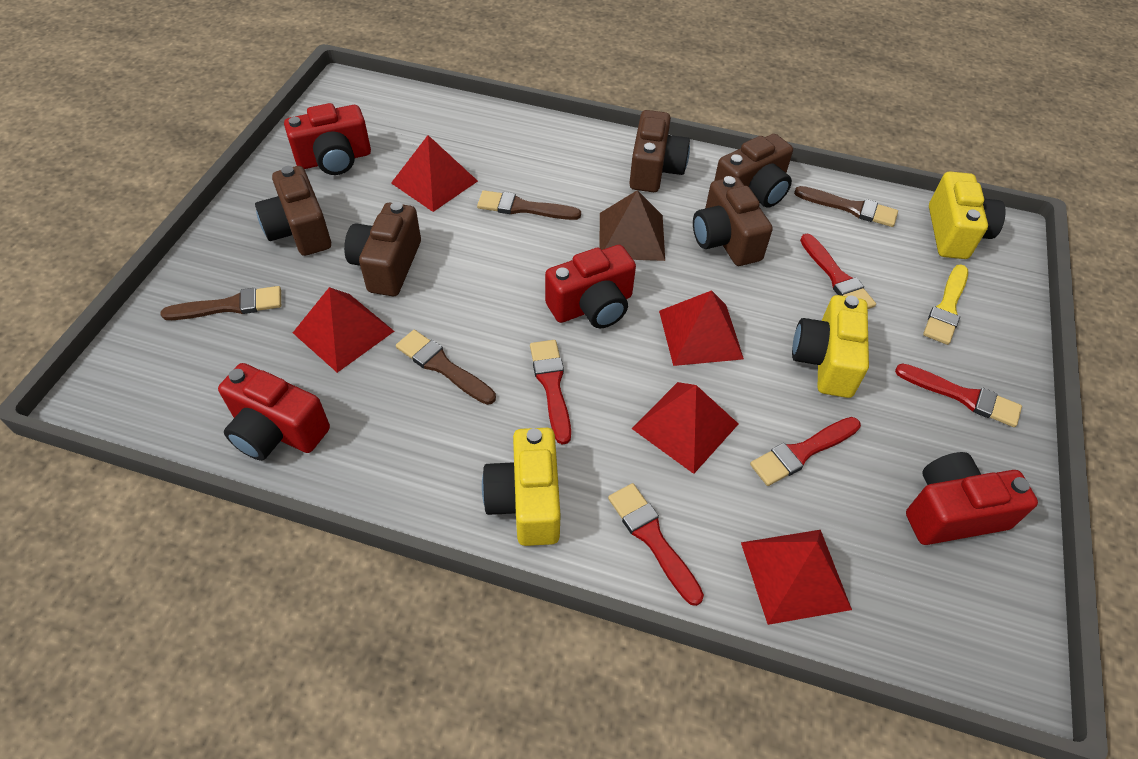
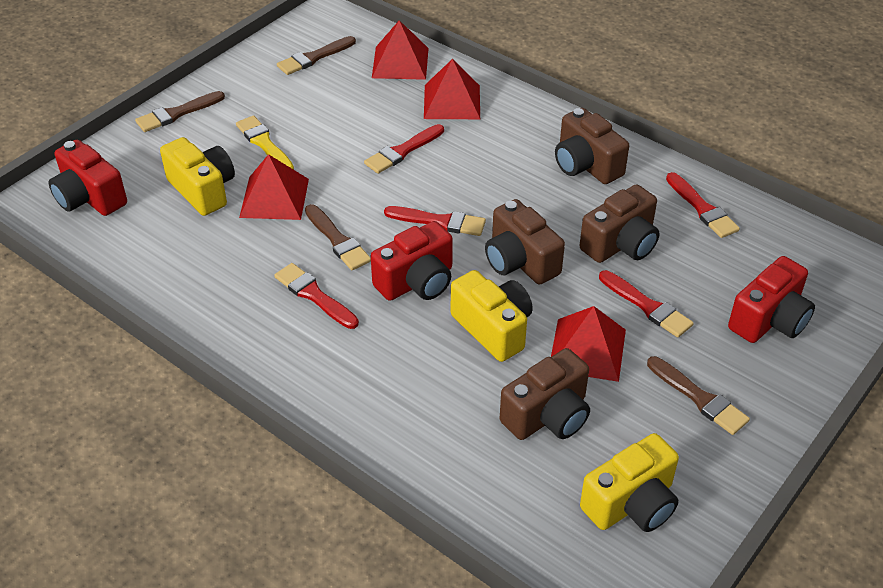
brown camera: 5 -> 4
brown pyramid: 1 -> 0
red camera: 4 -> 3
red pyramid: 5 -> 4

